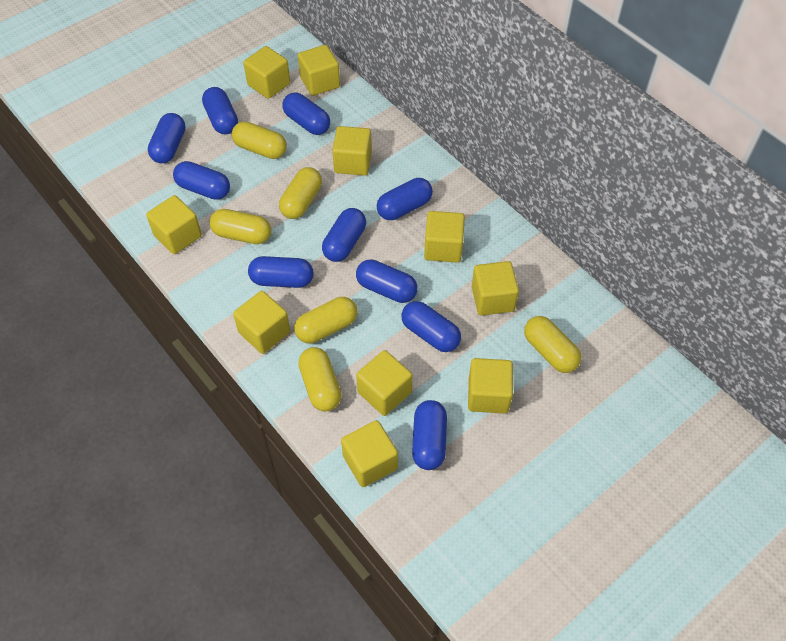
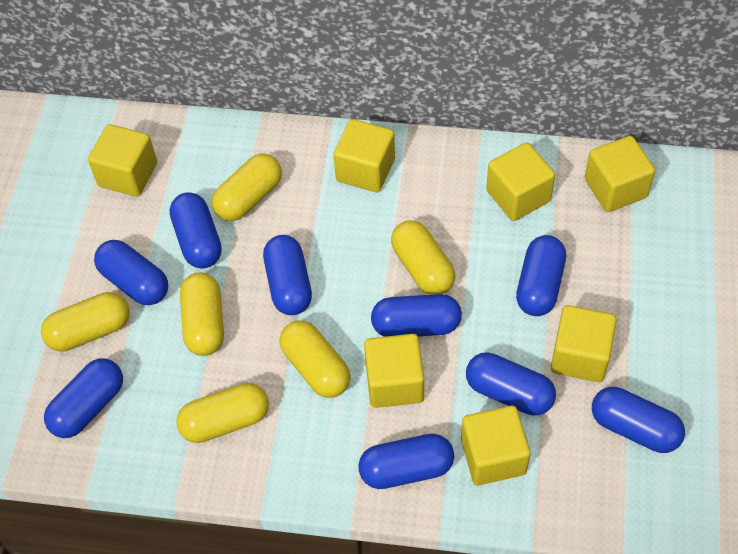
blue capsule: 10 -> 9
yellow cube: 10 -> 7

